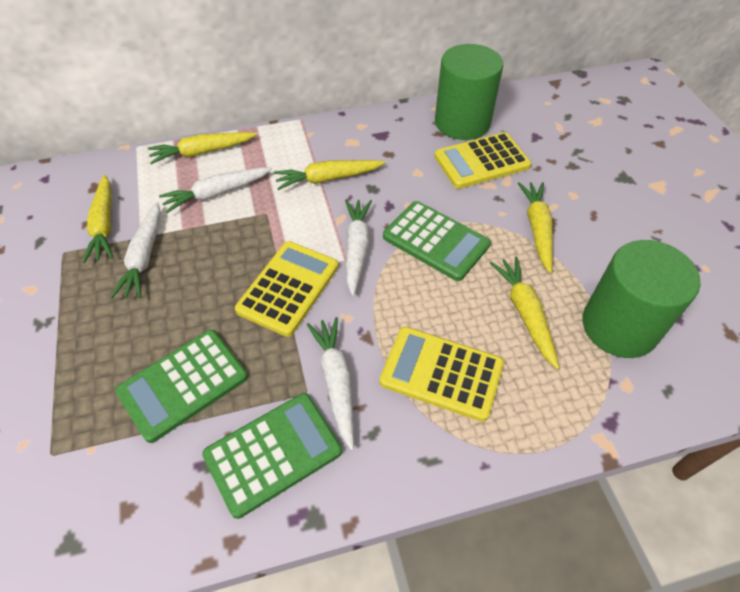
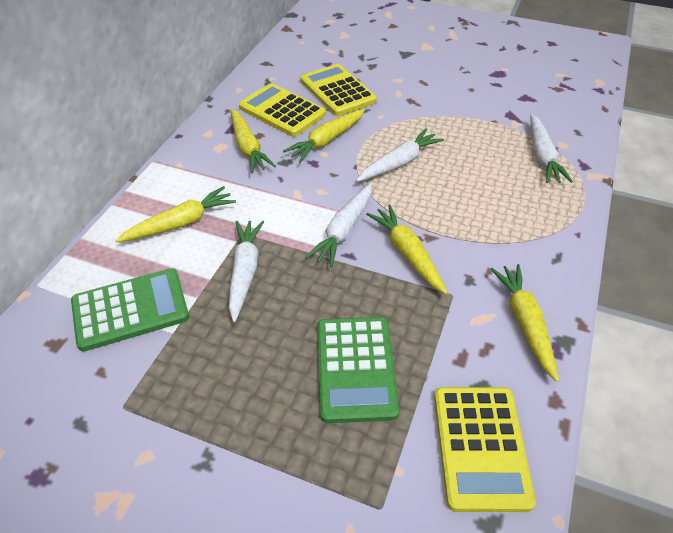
green calculator: 3 -> 2
green cylinder: 2 -> 0

